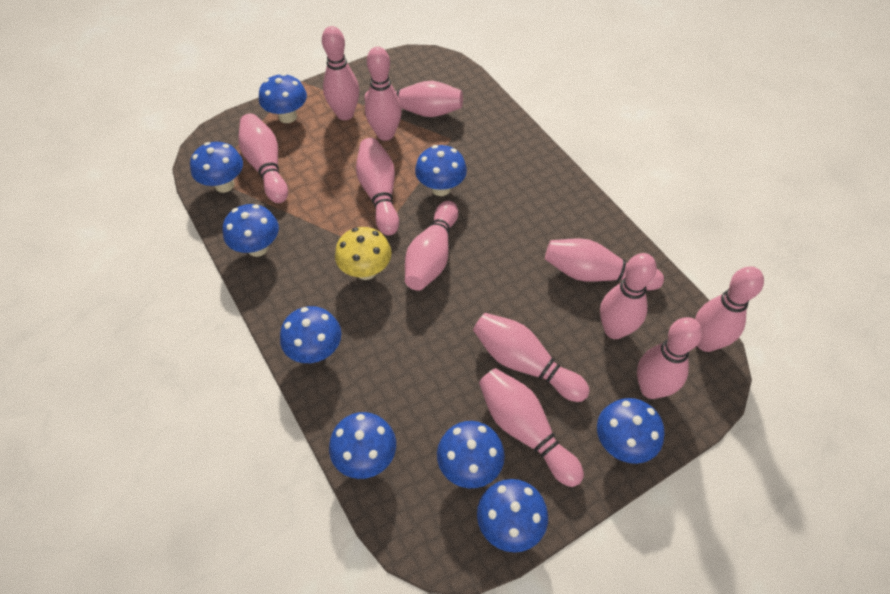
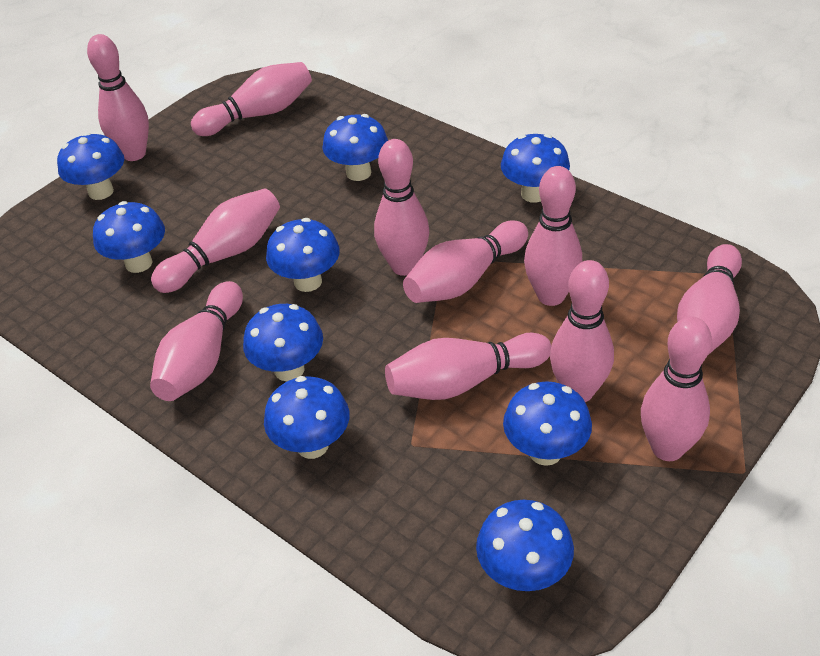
pink bowling pin: 12 -> 11
yellow mushroom: 1 -> 0

